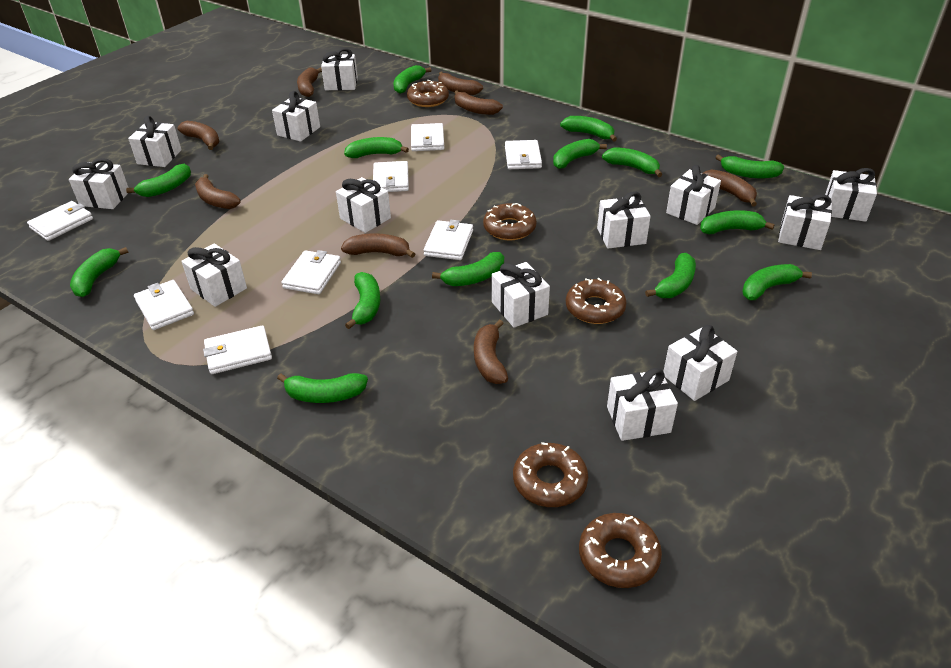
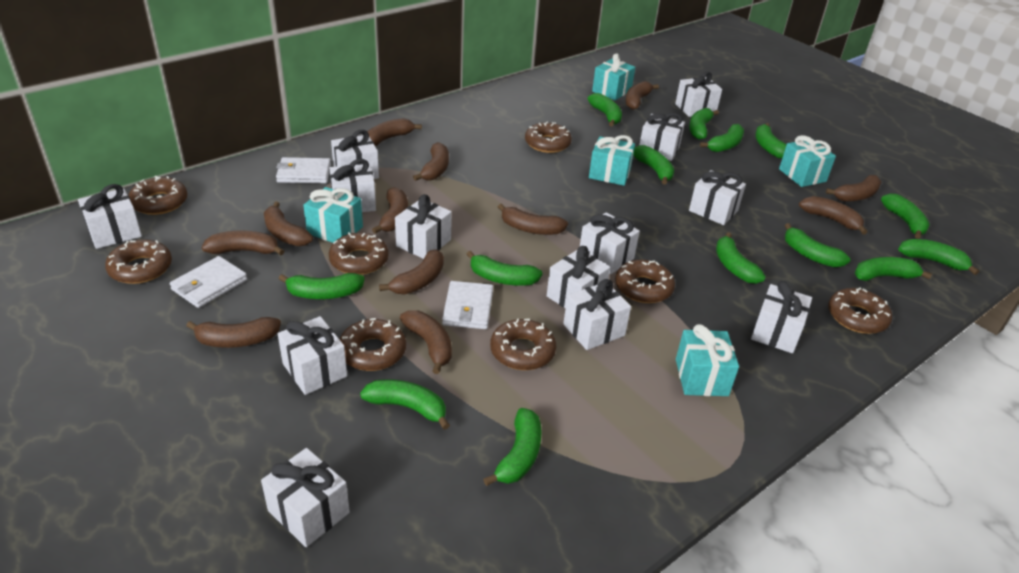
brown banana: 8 -> 12
brown donut: 5 -> 8
turquoise gift: 0 -> 5
white wallet: 8 -> 3

